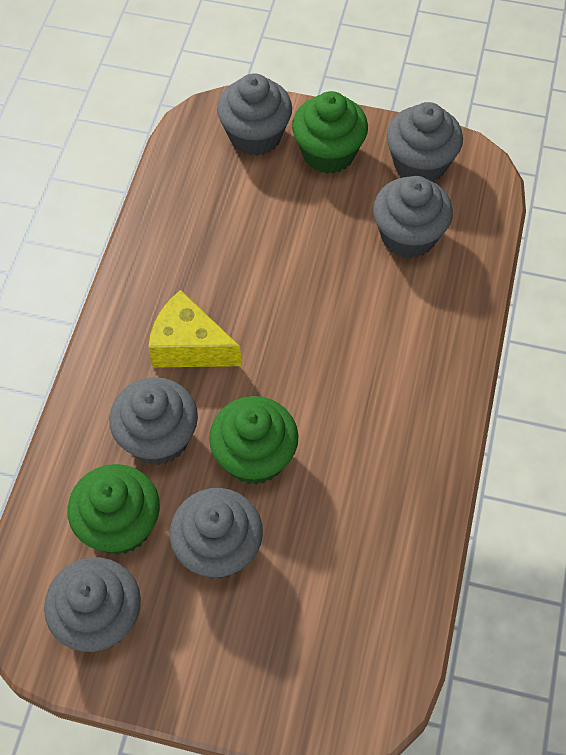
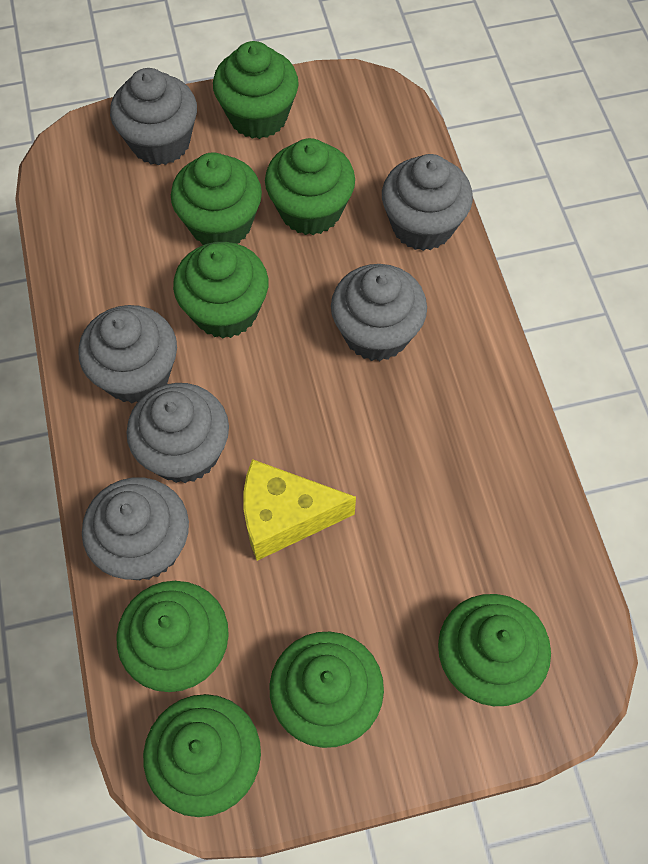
green cupcake: 3 -> 8

